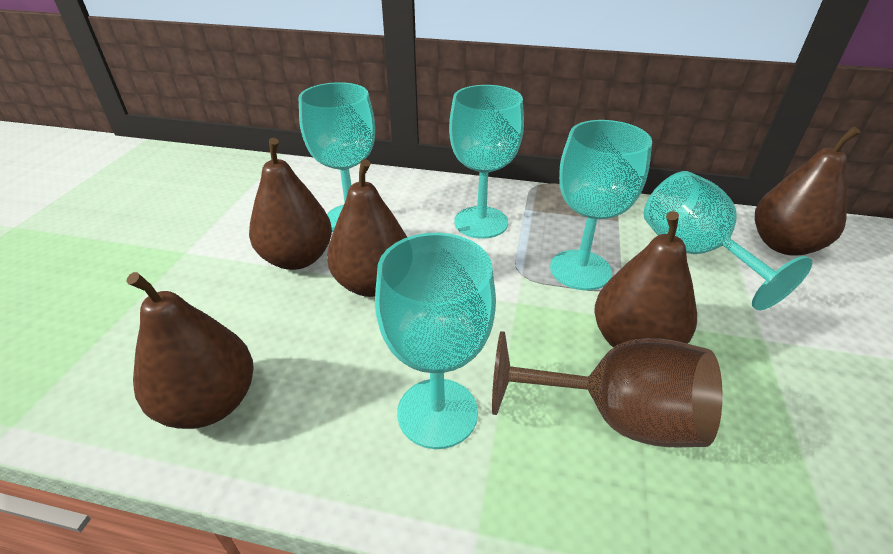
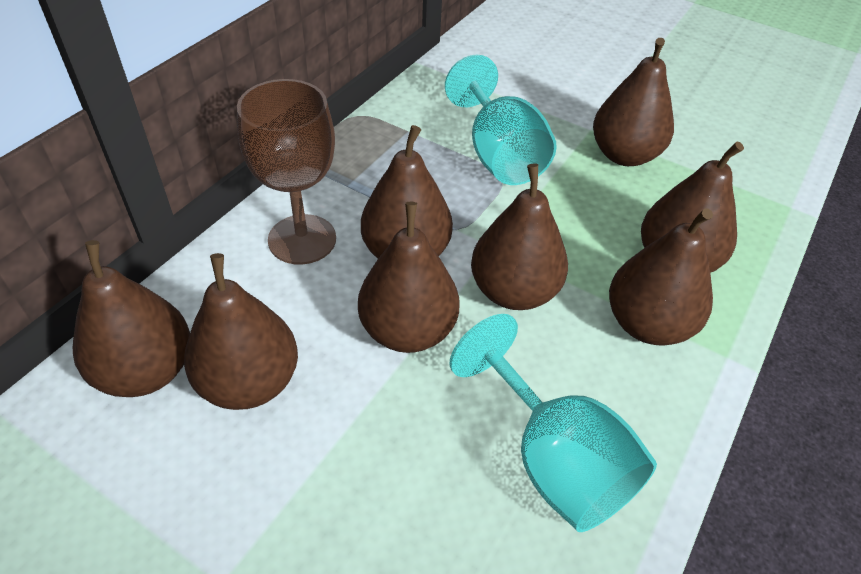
brown pear: 5 -> 8
turquoise goblet: 5 -> 2

